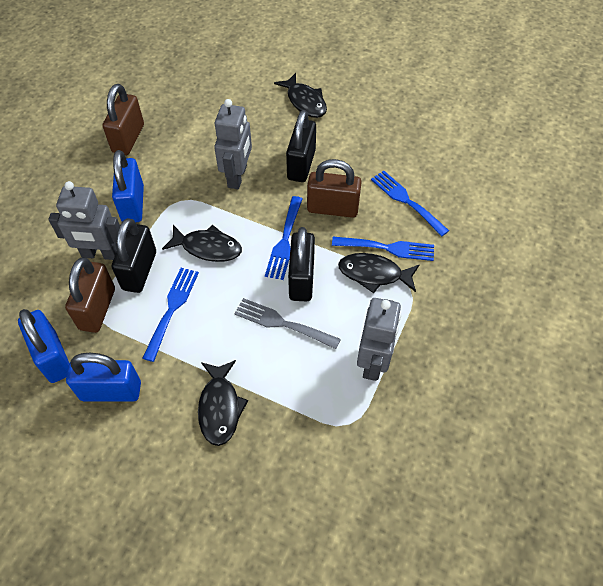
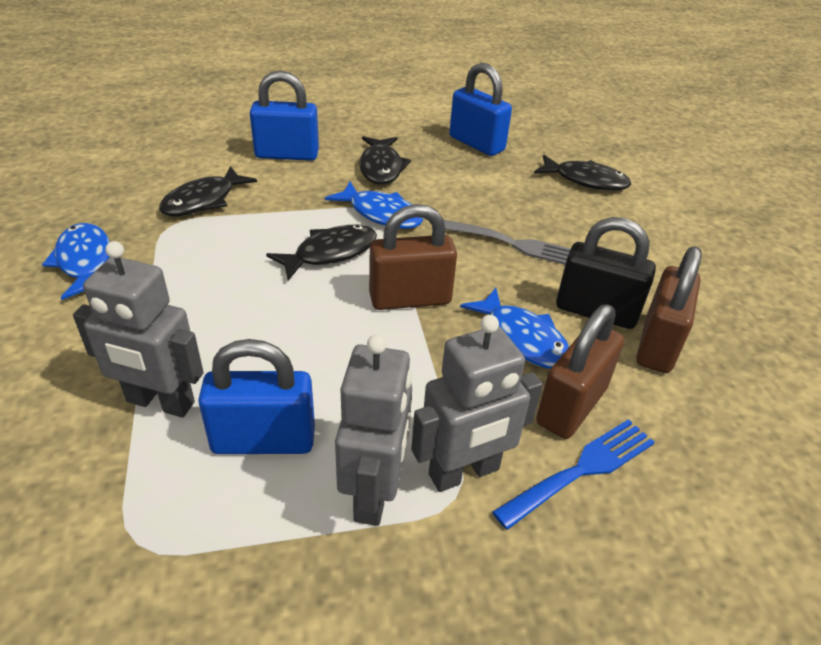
black padlock: 3 -> 1
blue fish: 0 -> 3
blue fork: 4 -> 1

